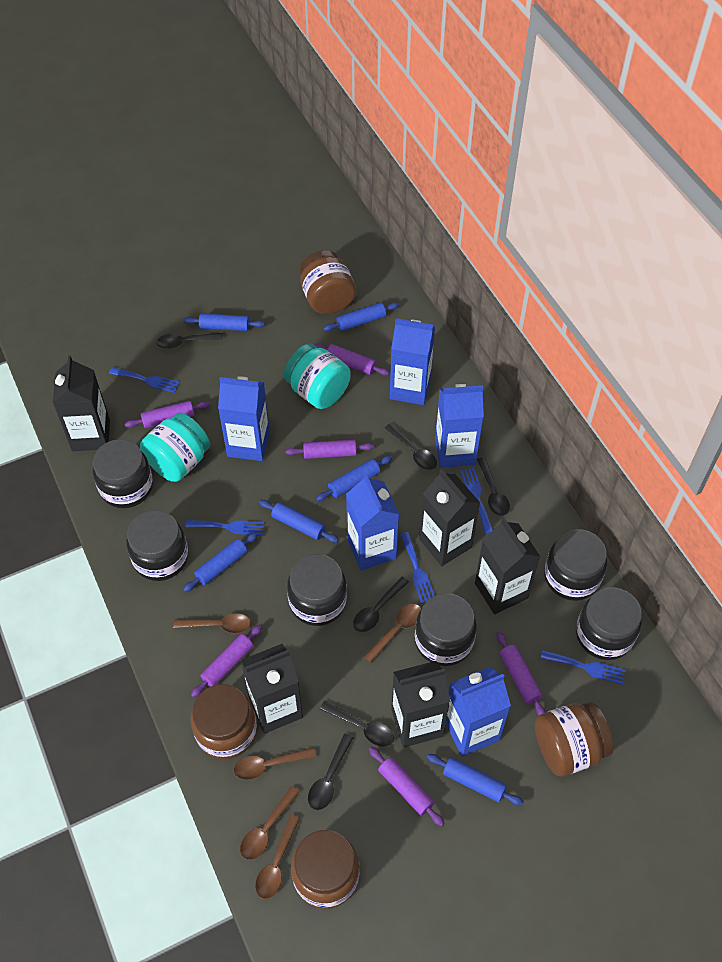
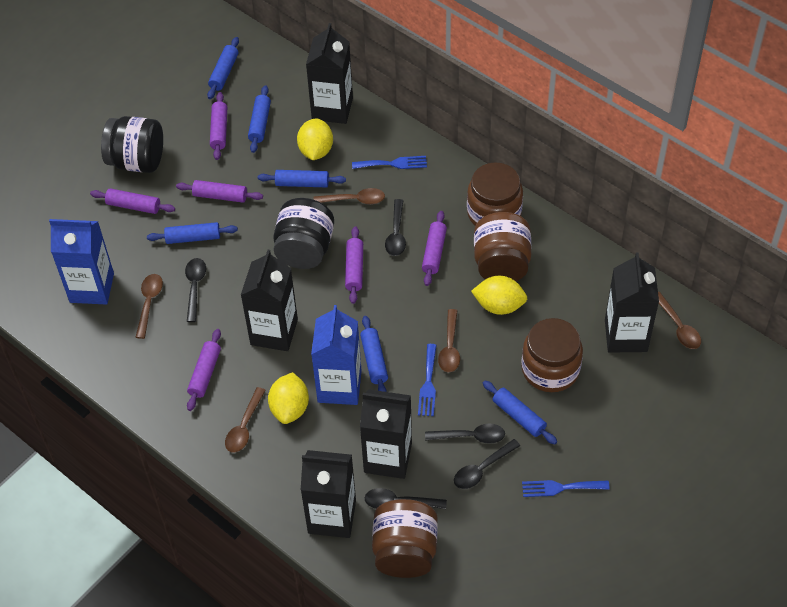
black jar: 6 -> 2
black spoon: 6 -> 5
blue carton: 5 -> 2
blue fork: 5 -> 3
turquoise jar: 2 -> 0
yellow lemon: 0 -> 3

